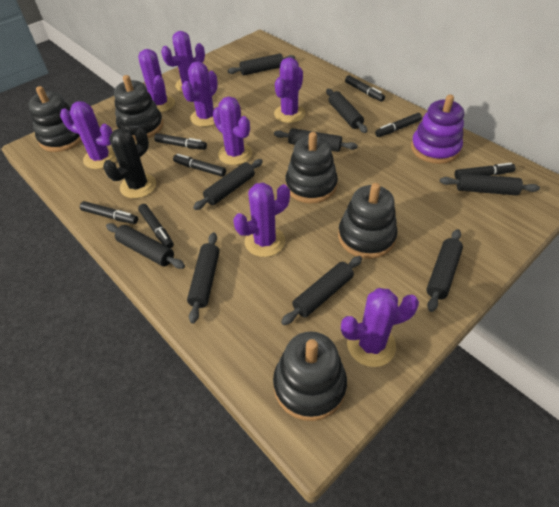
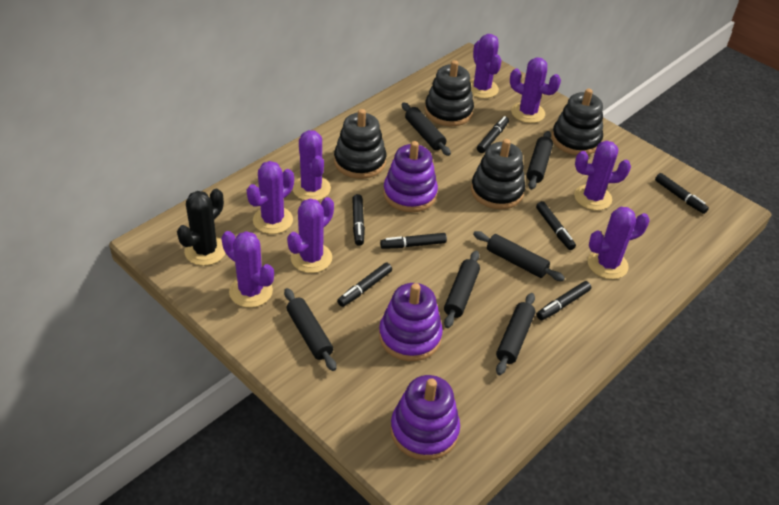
black rolling pin: 9 -> 6
black stacking toy: 5 -> 4
purple stacking toy: 1 -> 3

